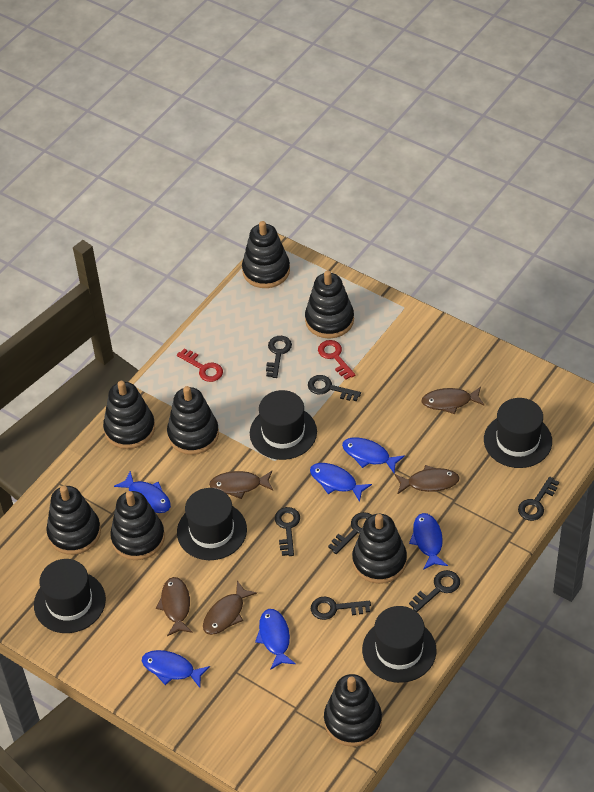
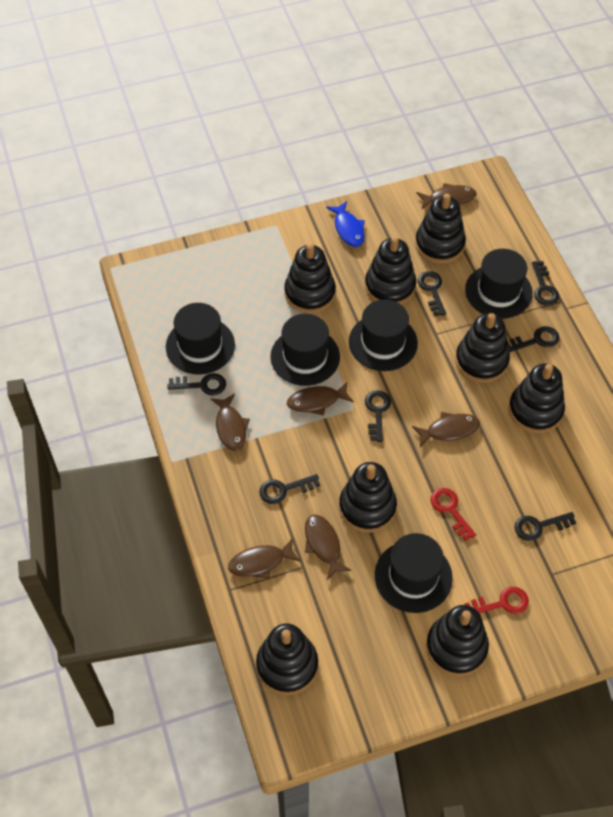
blue fish: 6 -> 1
brown fish: 5 -> 6

